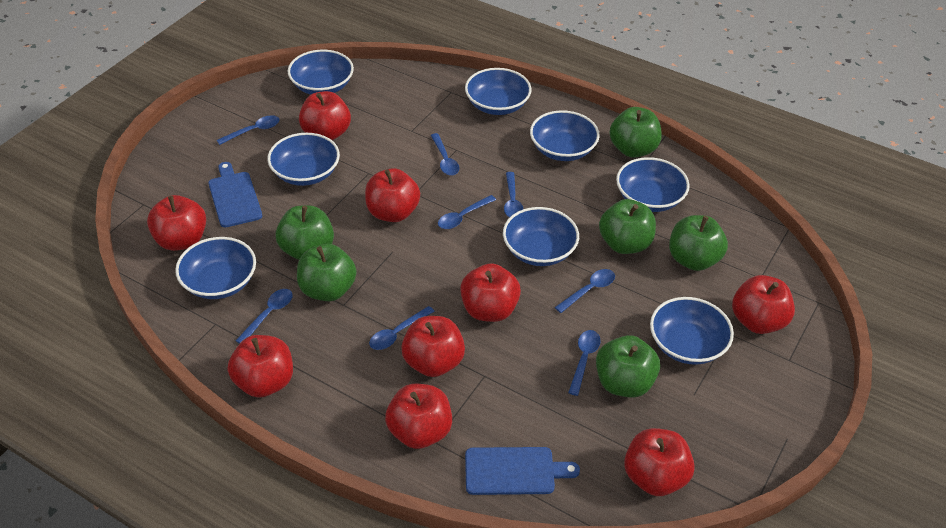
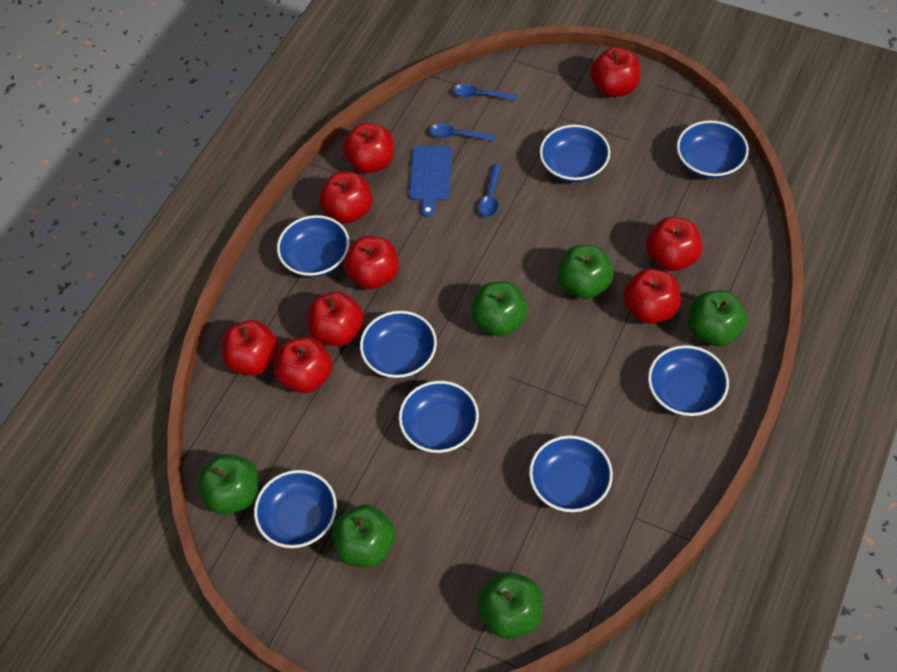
blue cutting board: 2 -> 1
blue spoon: 8 -> 3

